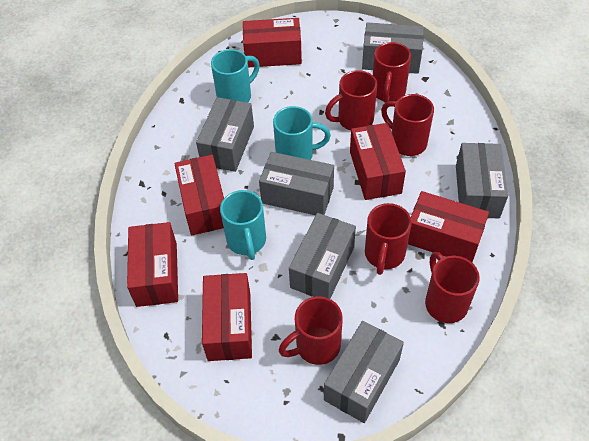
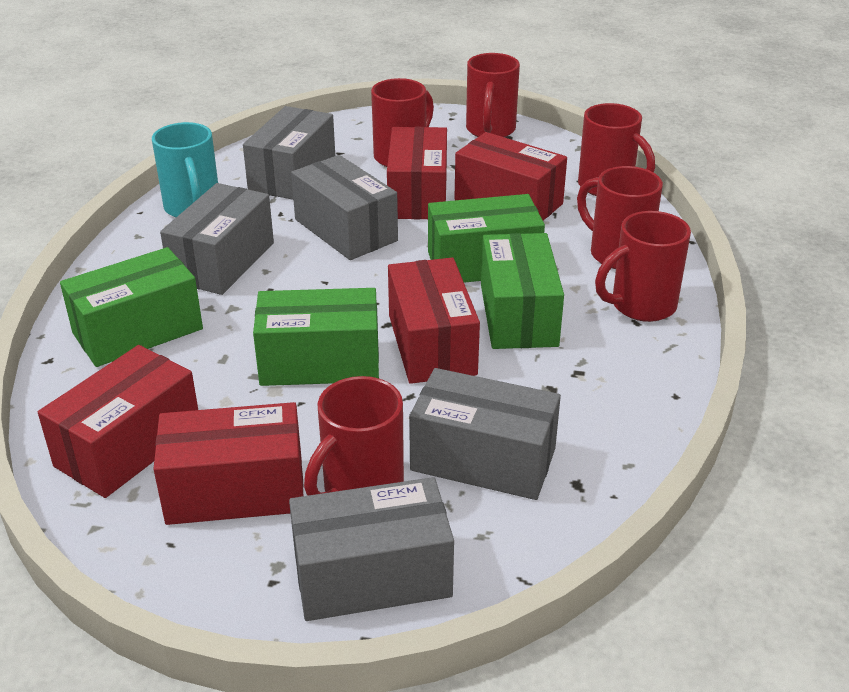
green box: 0 -> 4
grey box: 6 -> 5
red box: 6 -> 5
turquoise mug: 3 -> 1

